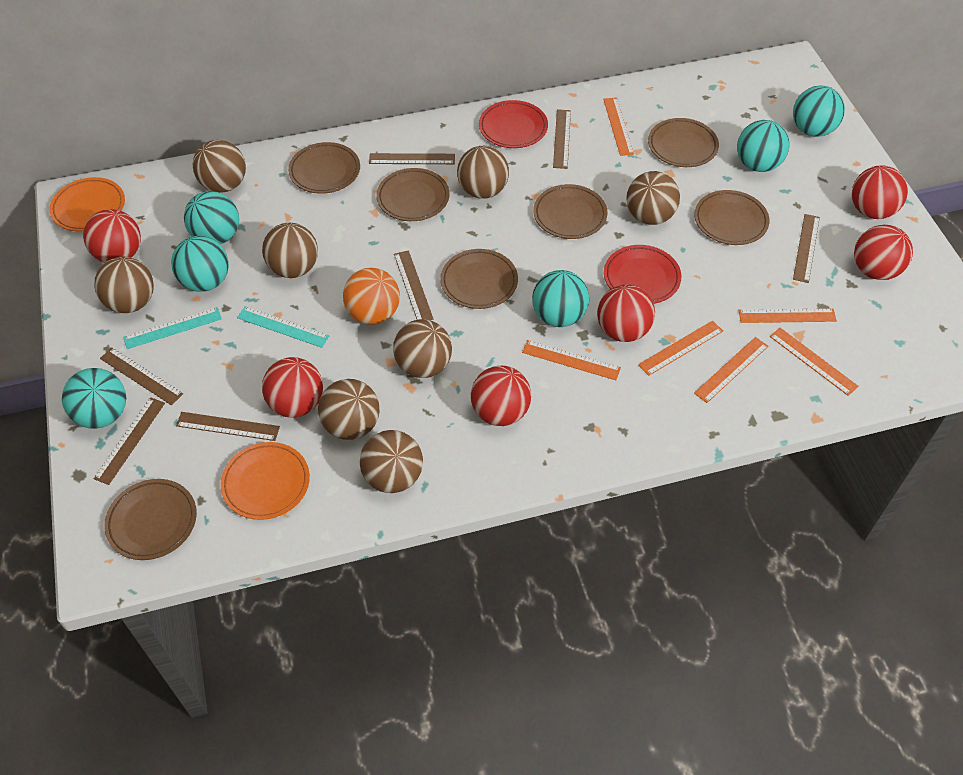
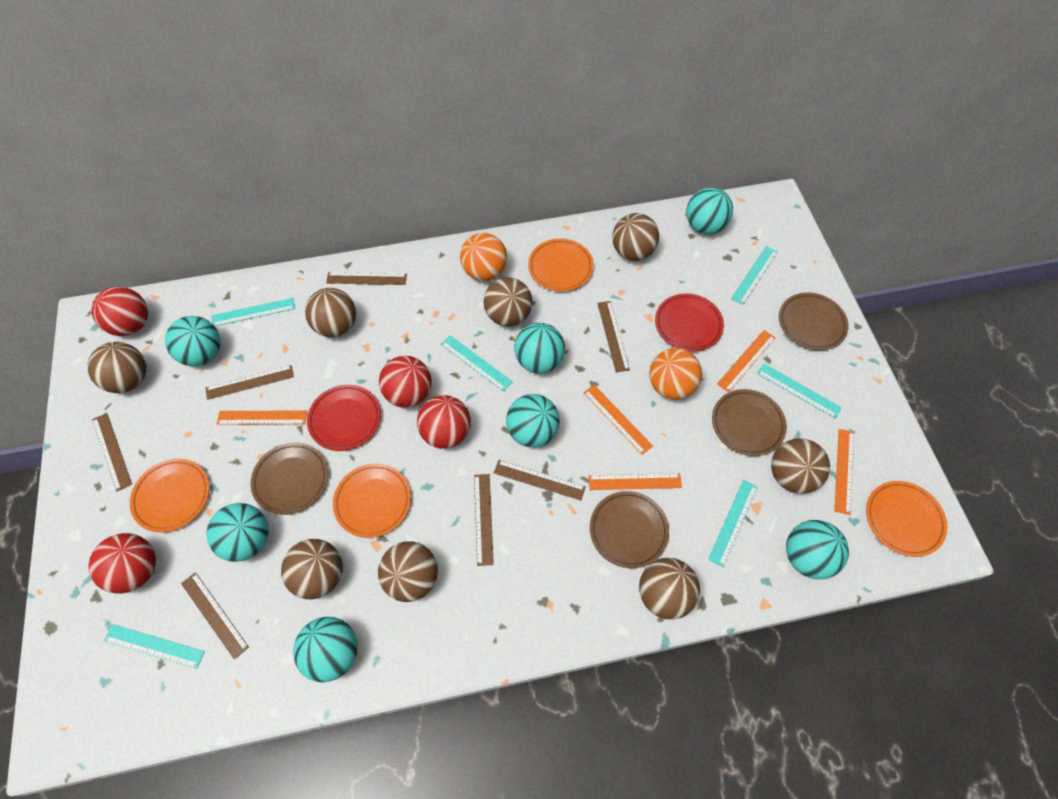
brown plate: 7 -> 4
orange ball: 1 -> 2
orange plate: 2 -> 4
orange ruler: 6 -> 5
red ball: 6 -> 4
turquoise ball: 6 -> 7
turquoise ruler: 2 -> 6

